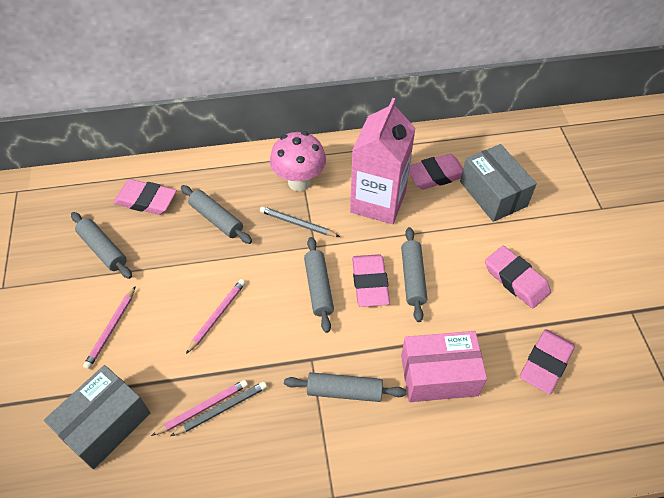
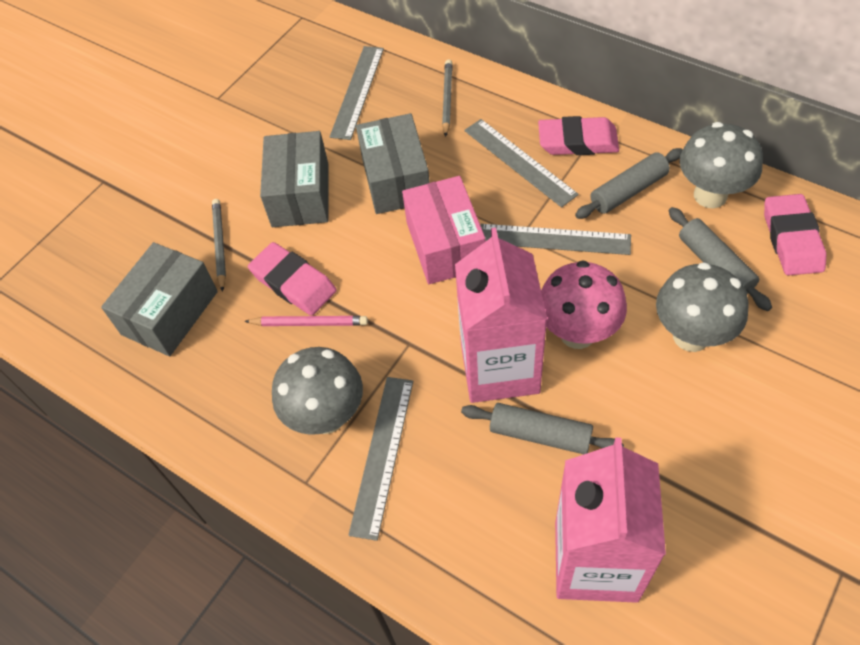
grey box: 2 -> 3
grey mushroom: 0 -> 3
grey rolling pin: 5 -> 3
grey ruler: 0 -> 4
pink carton: 1 -> 2
pink eraser: 5 -> 3
pink pencil: 3 -> 1

